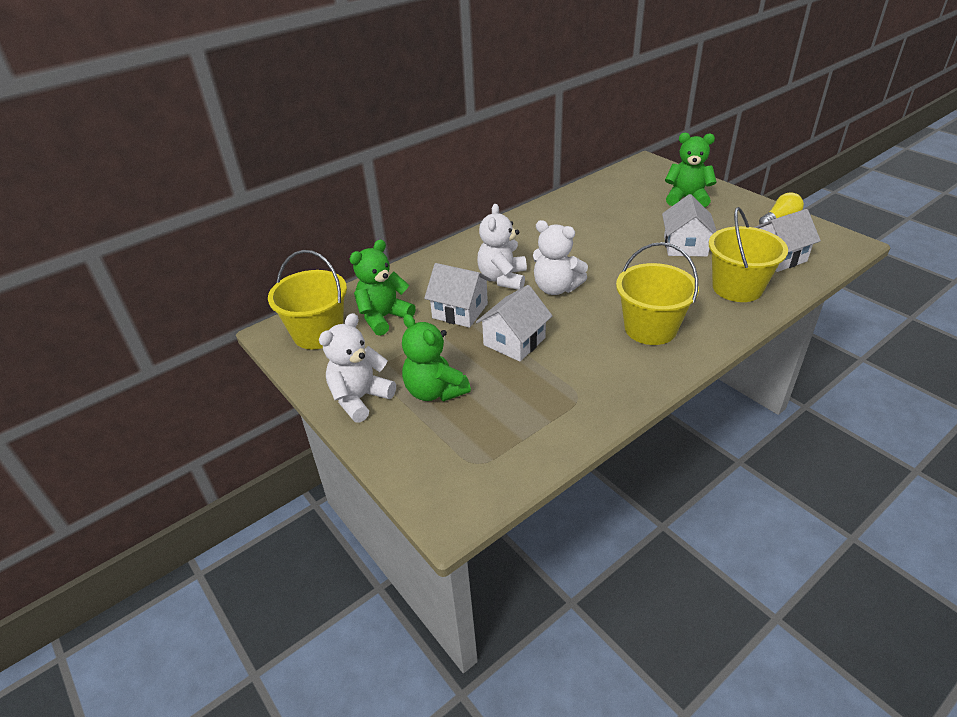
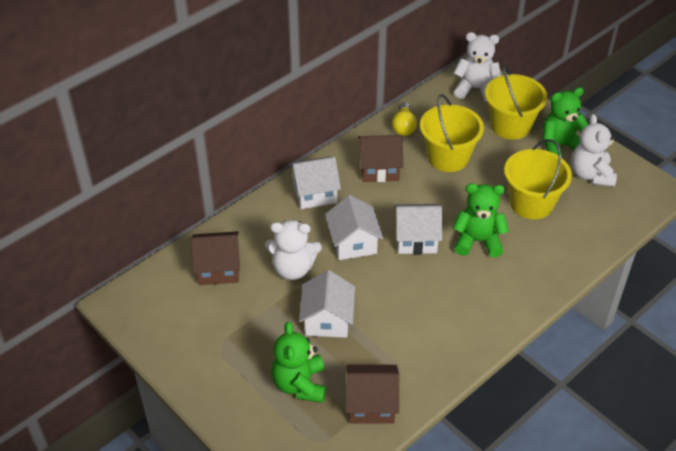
brown house: 0 -> 3

